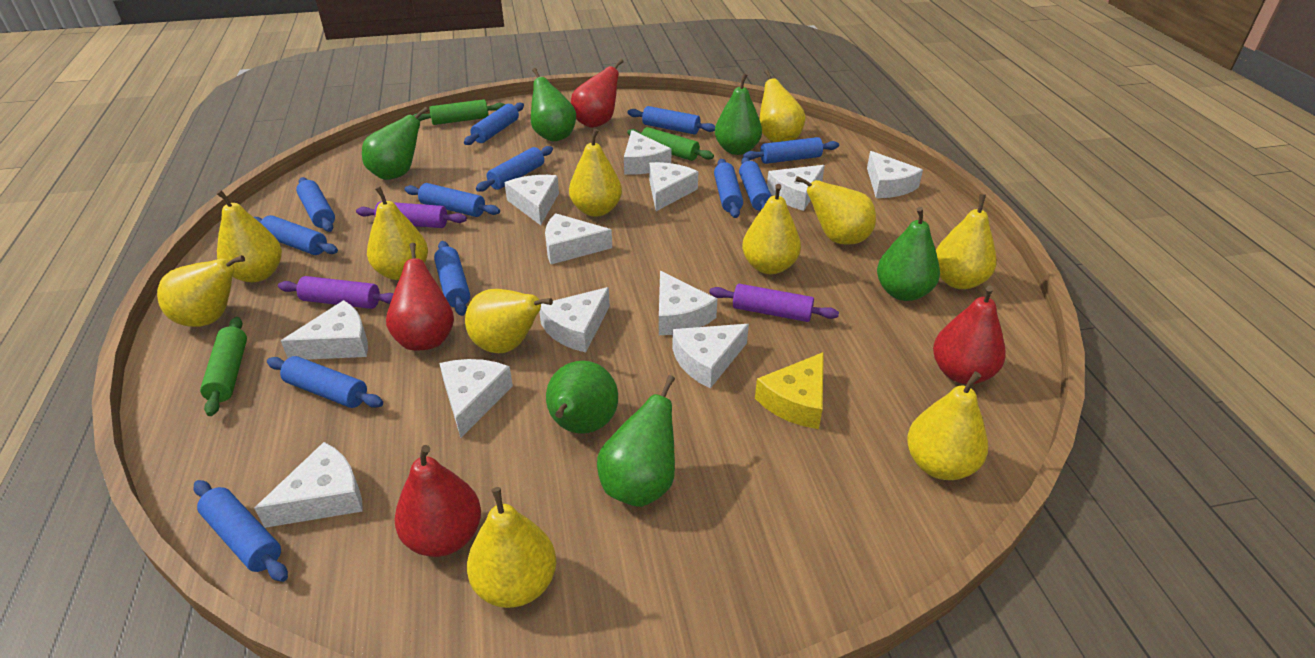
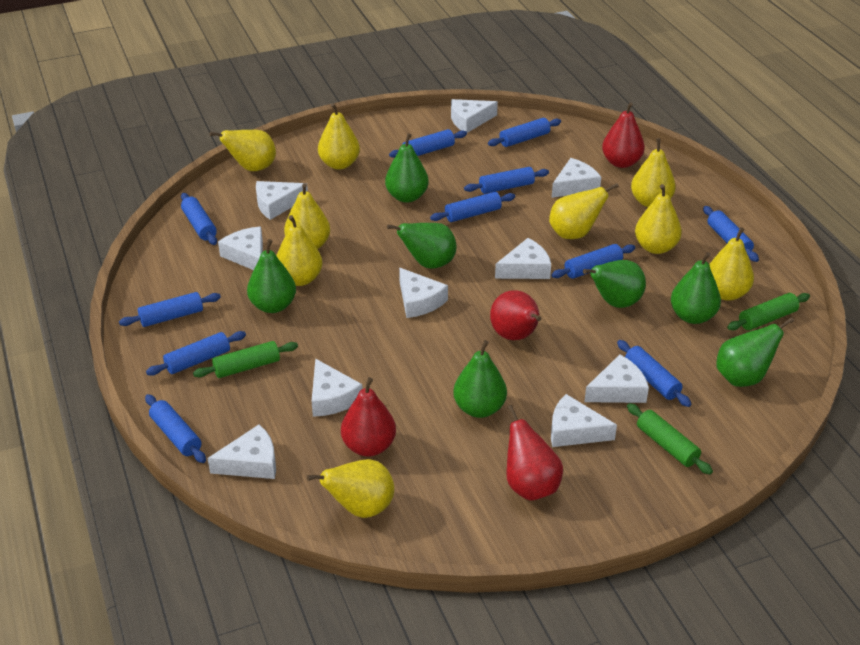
blue rolling pin: 12 -> 11
green pear: 6 -> 7
purple rolling pin: 3 -> 0
white cheese: 12 -> 10
yellow cheese: 1 -> 0
yellow pear: 11 -> 9

